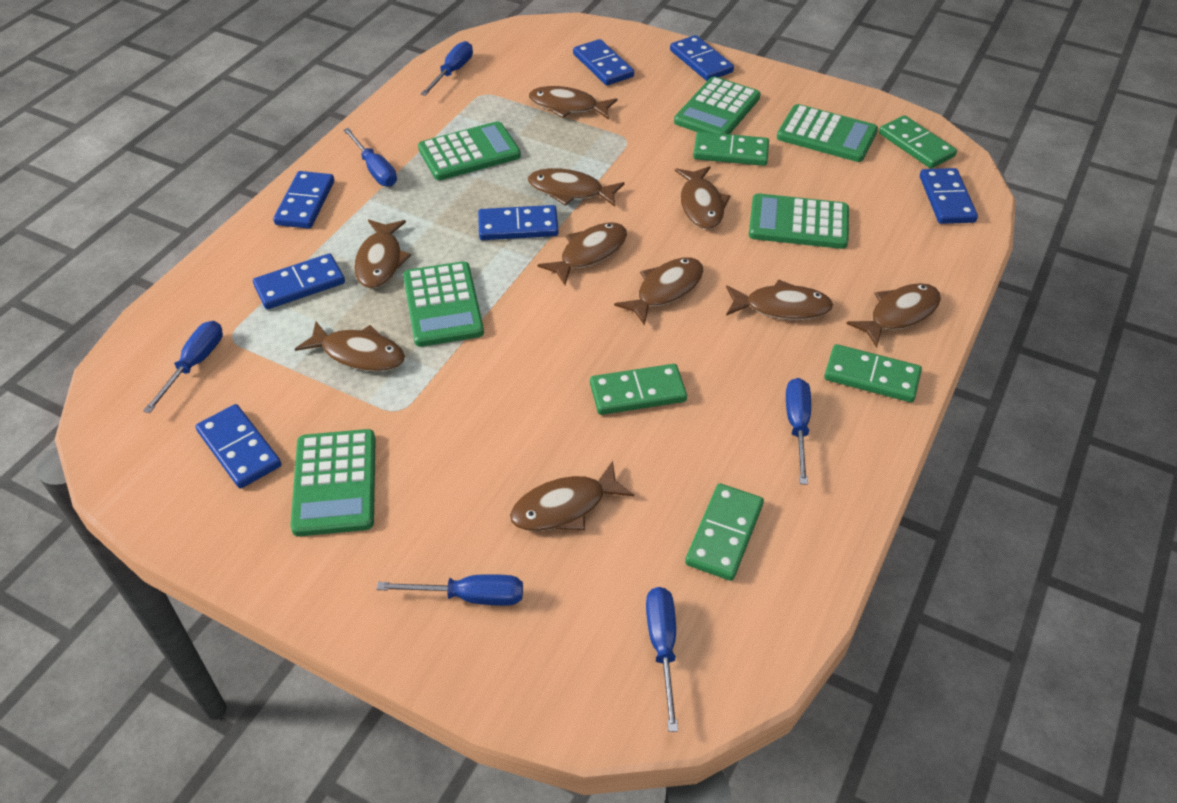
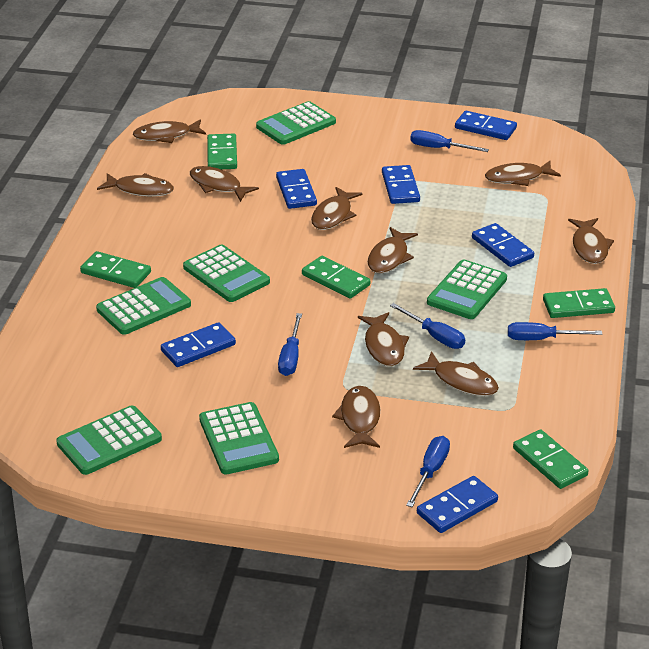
blue domino: 7 -> 6
blue screwdriver: 6 -> 5

